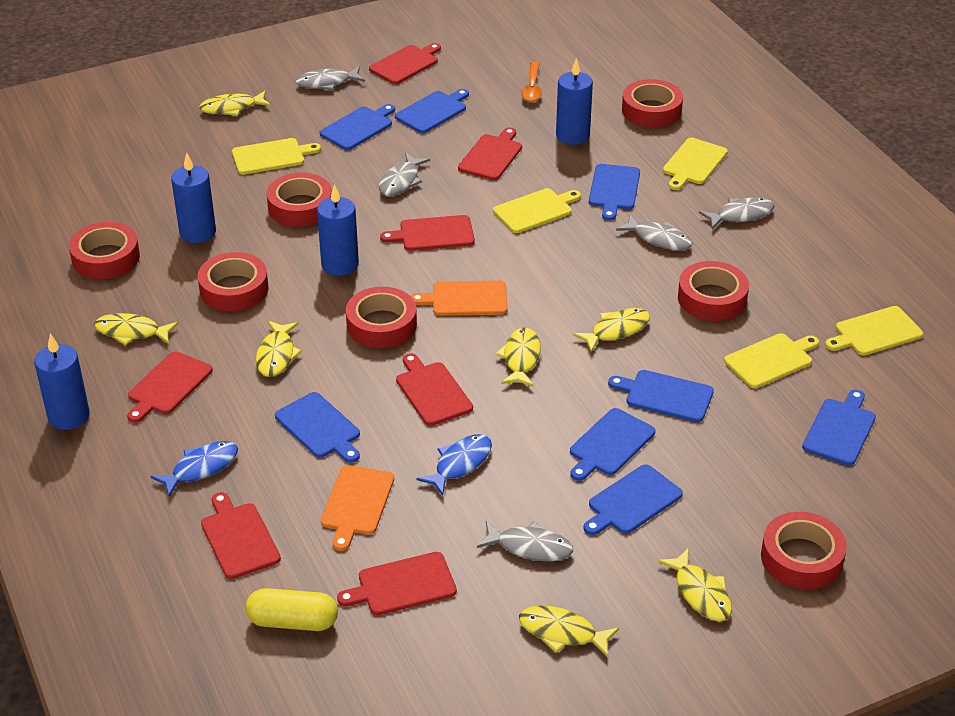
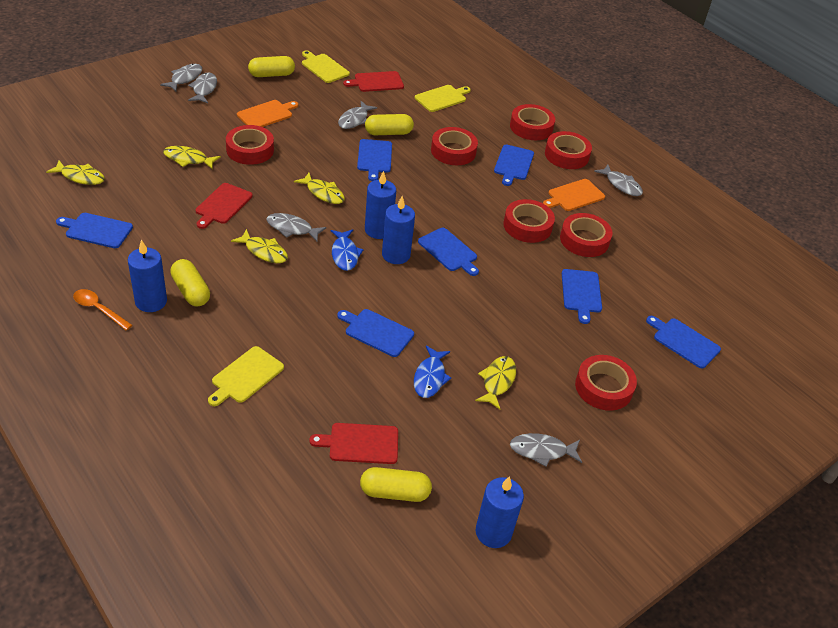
blue cutting board: 8 -> 7
grey fish: 5 -> 6
red cutting board: 7 -> 3
yellow capsule: 1 -> 4
yellow cutting board: 5 -> 3
yellow fish: 7 -> 5

